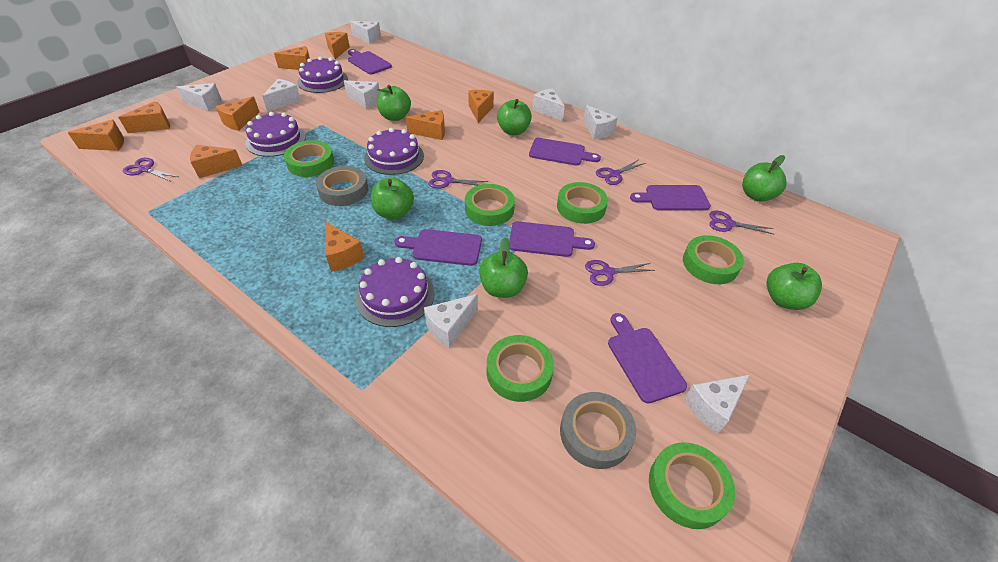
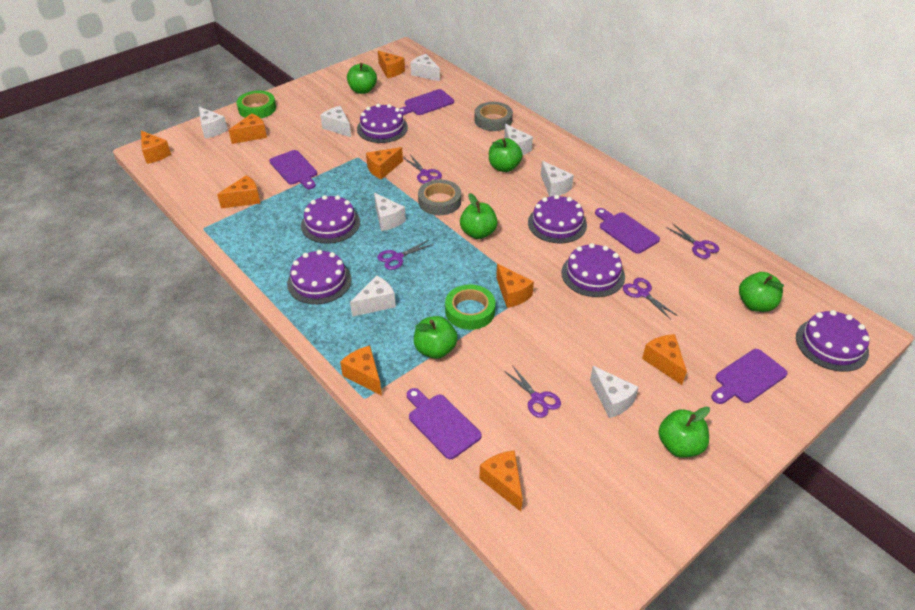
green tape: 6 -> 2
purple cake: 4 -> 6
purple cutting board: 6 -> 5

